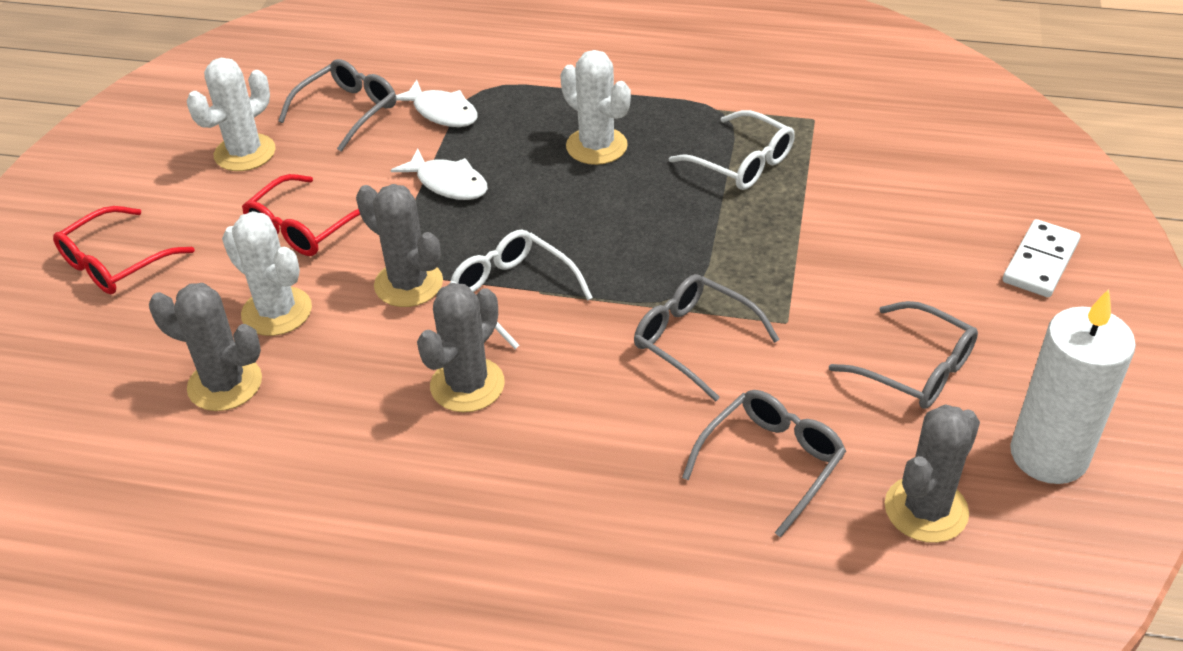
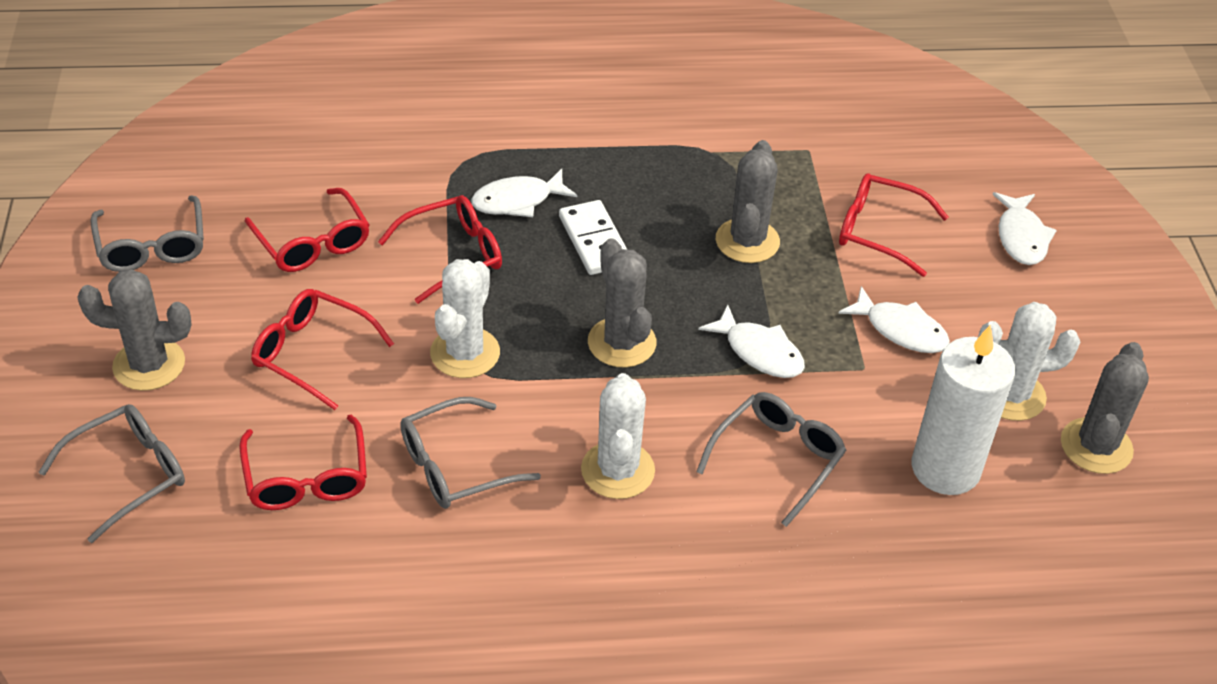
red glasses: 2 -> 5
white fish: 2 -> 4
white glasses: 2 -> 0

